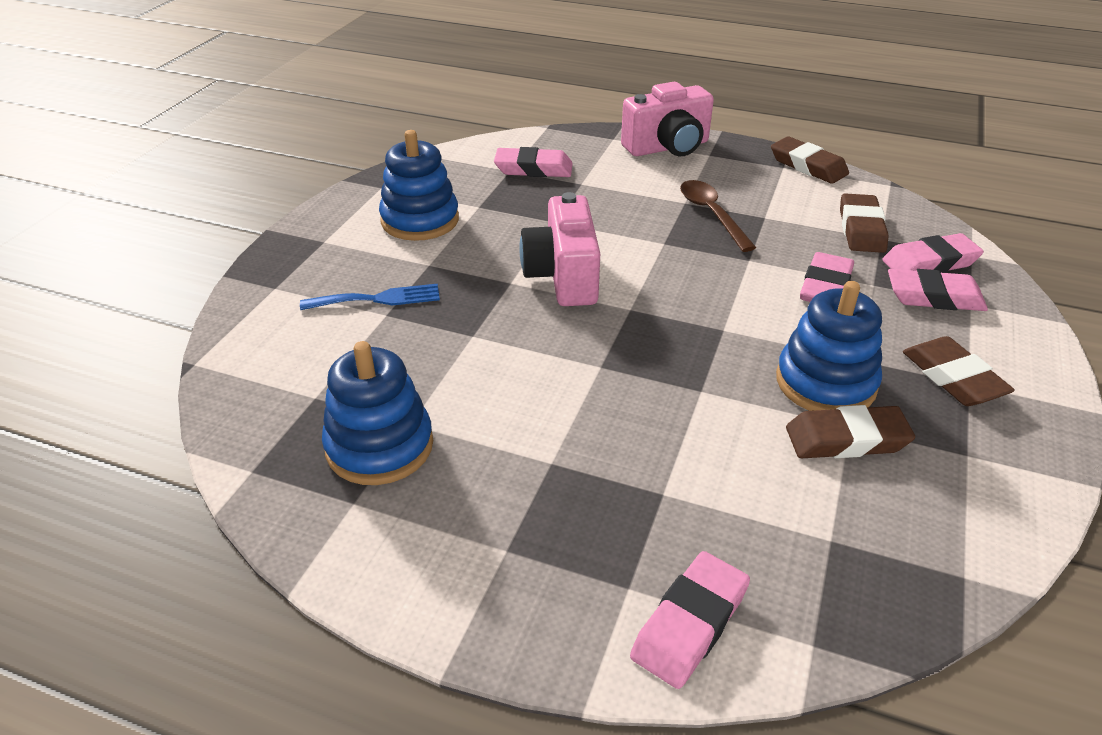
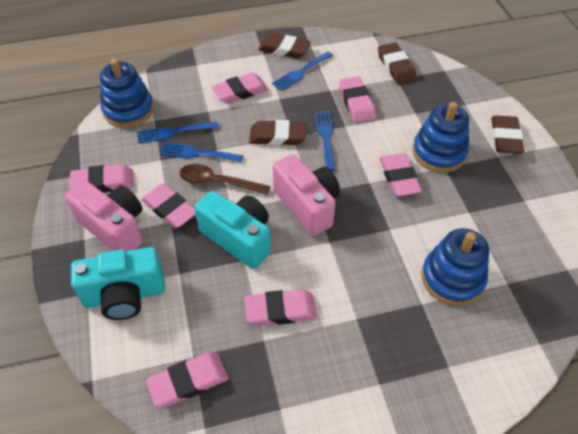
blue fork: 1 -> 4
pink eraser: 5 -> 7
turquoise camera: 0 -> 2

